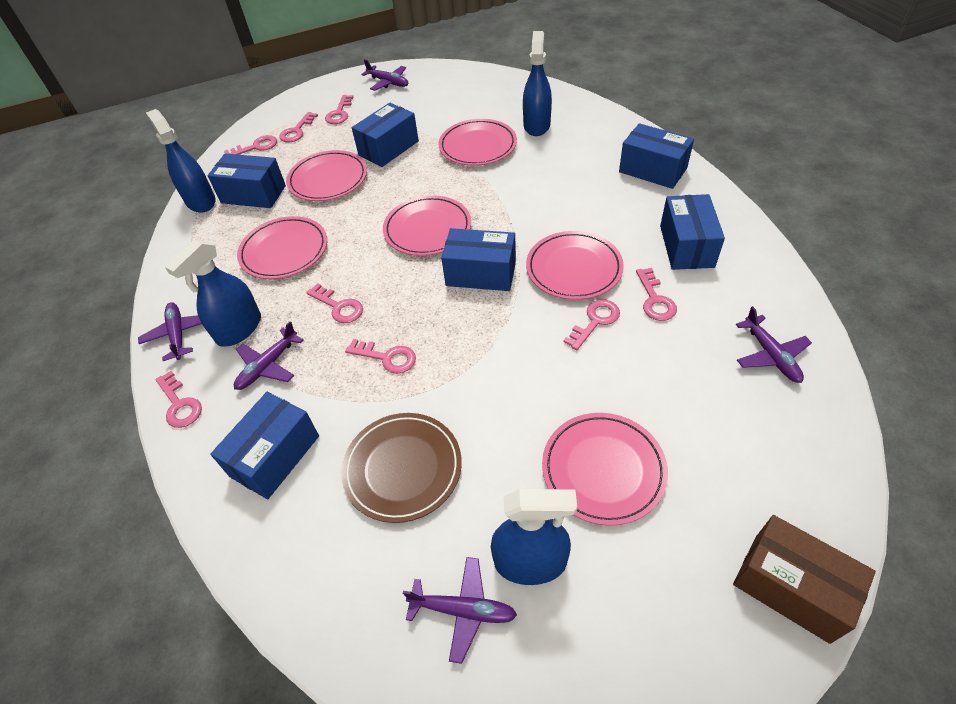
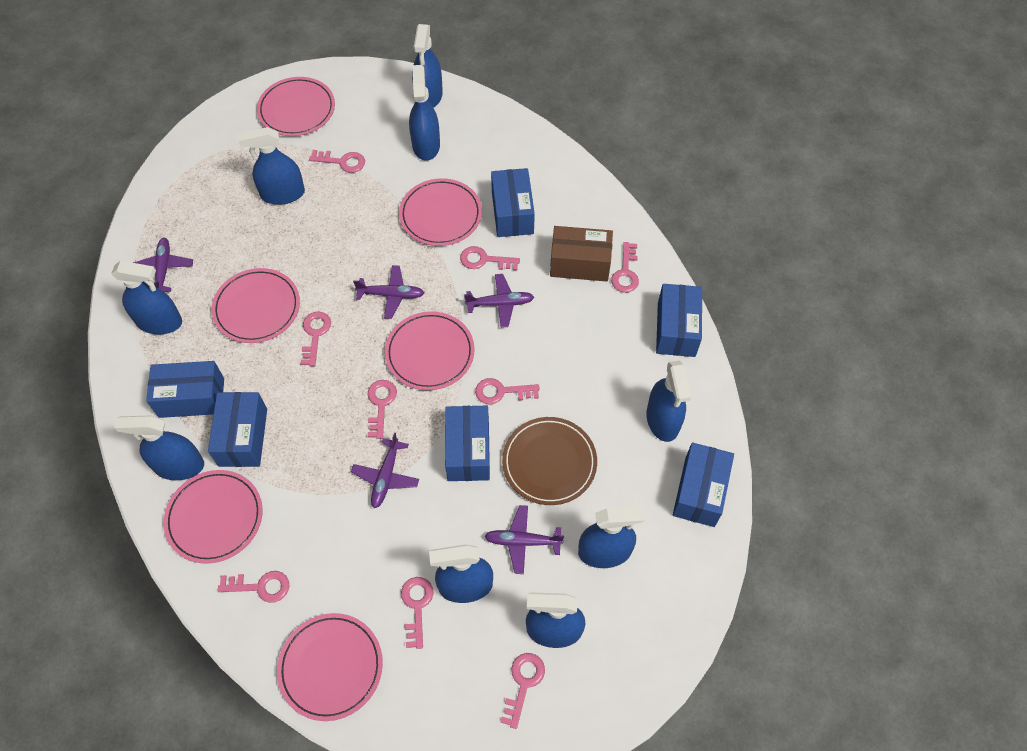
blue spray bottle: 4 -> 9
pink key: 8 -> 9

